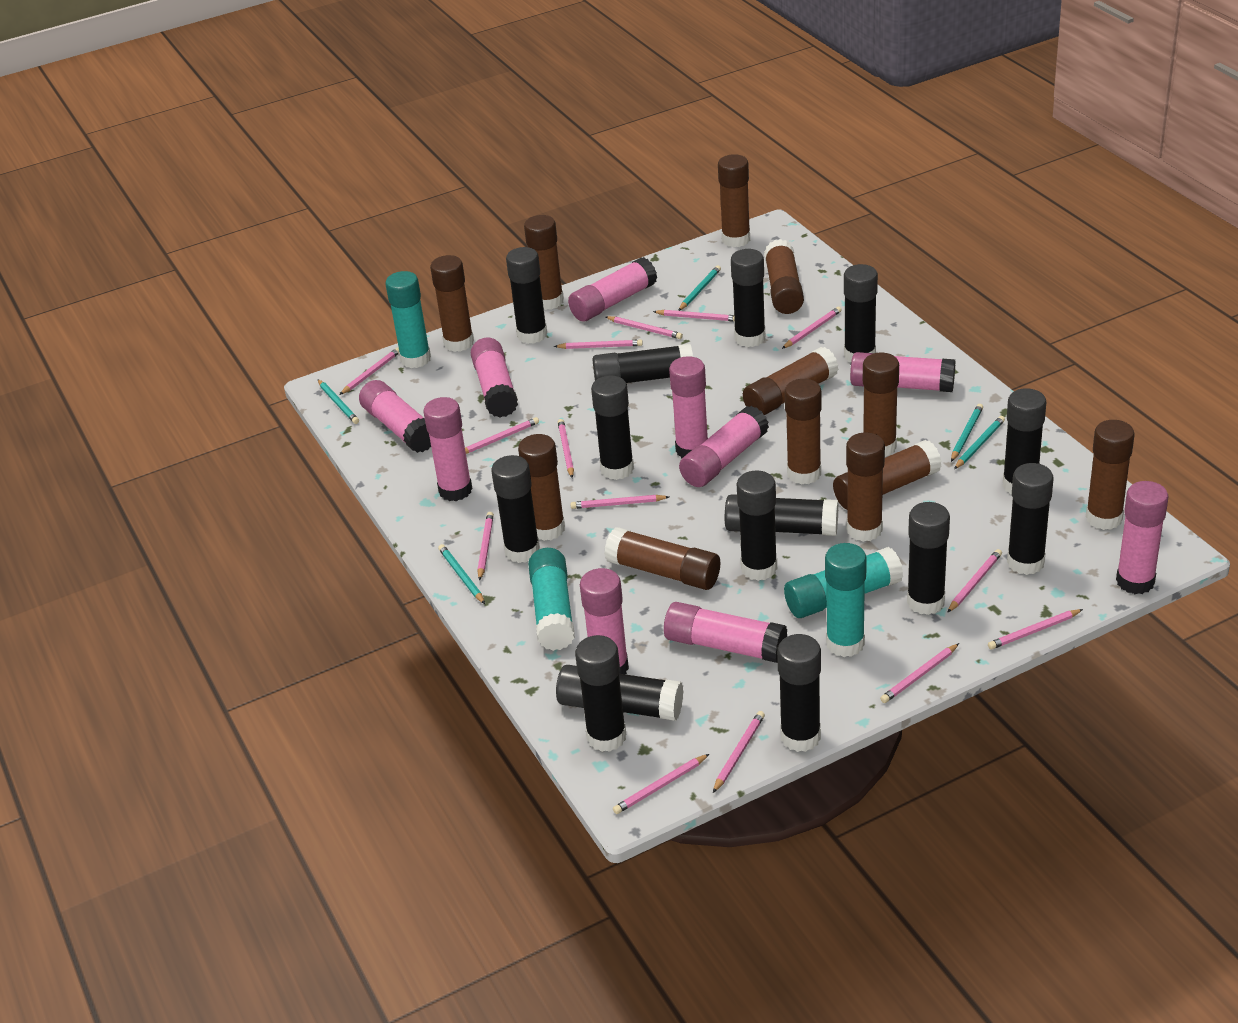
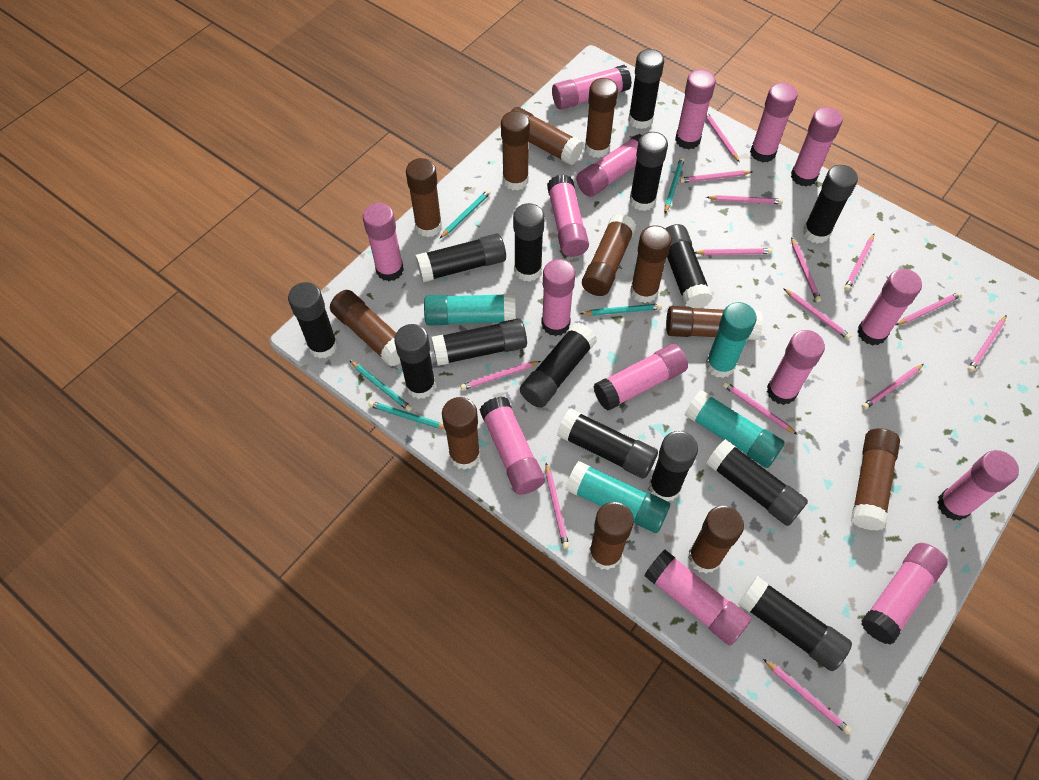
pink glue stick: 10 -> 15

